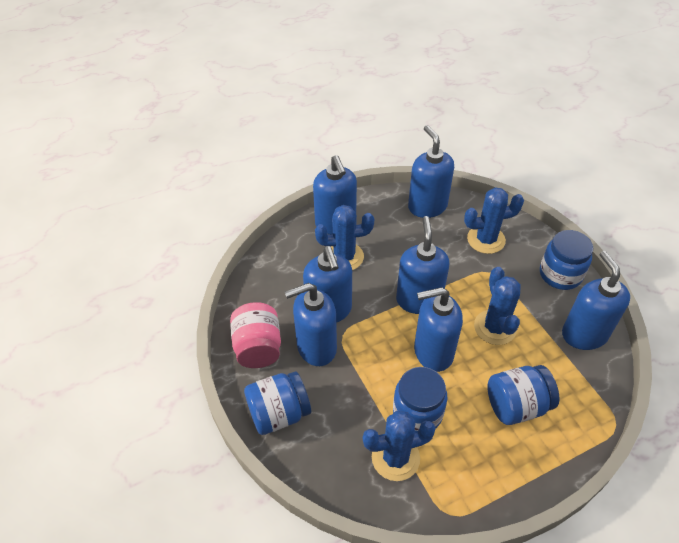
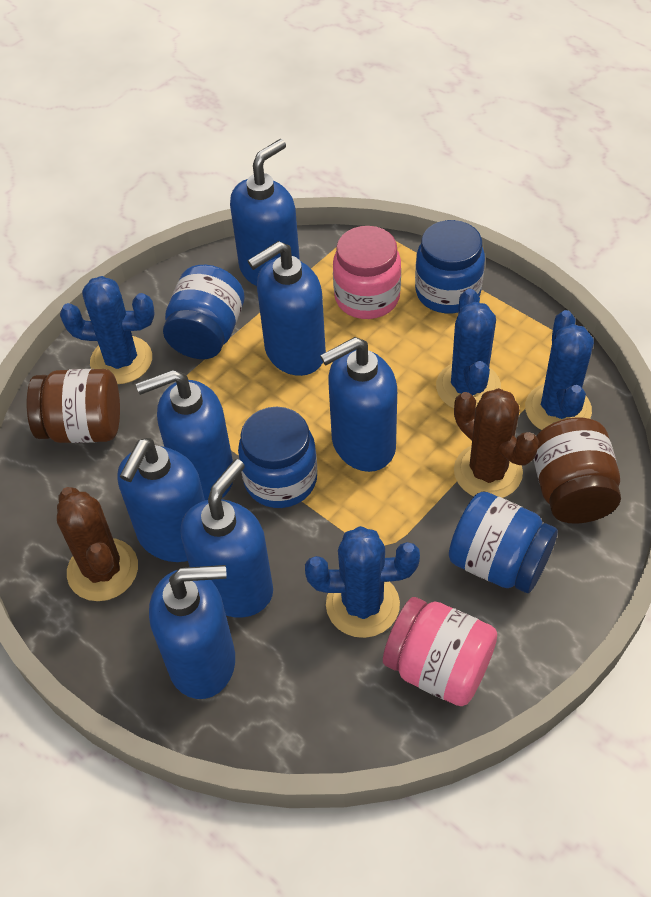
brown cactus: 0 -> 2
brown jar: 0 -> 2
pink jar: 1 -> 2

